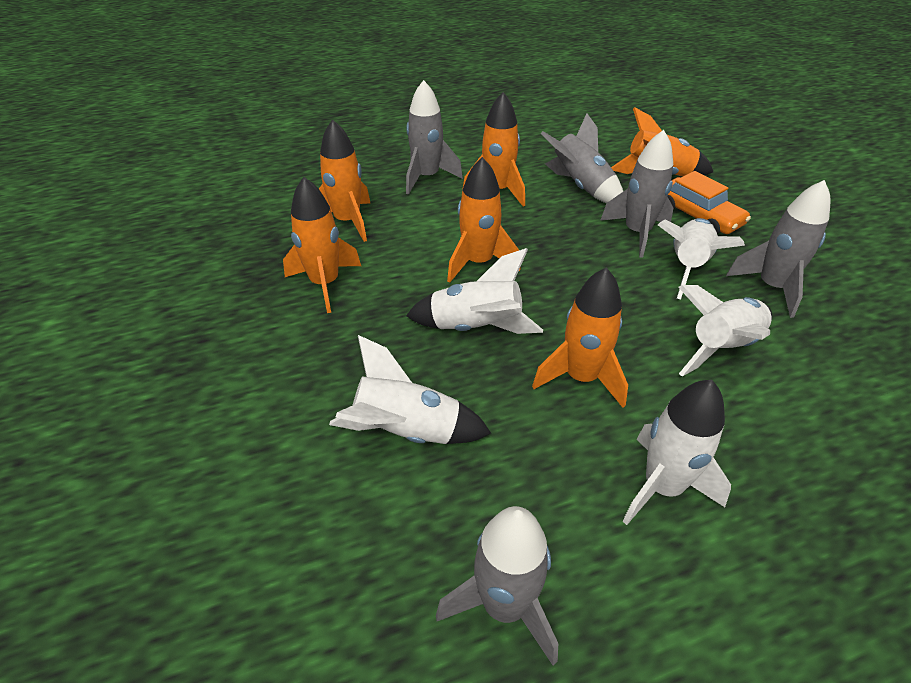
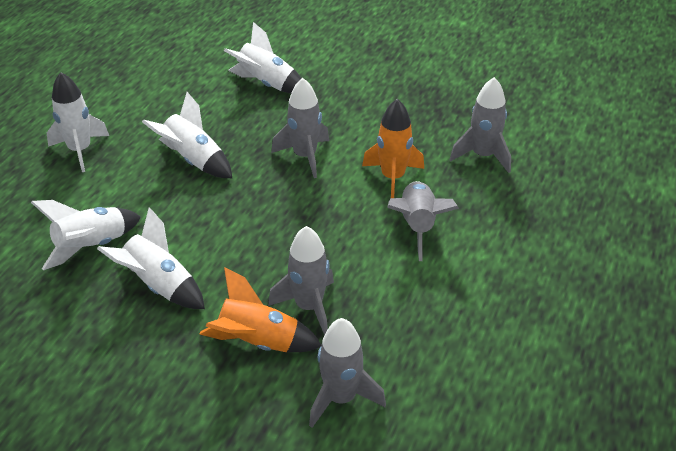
orange car: 1 -> 0
orange rocket: 6 -> 2

